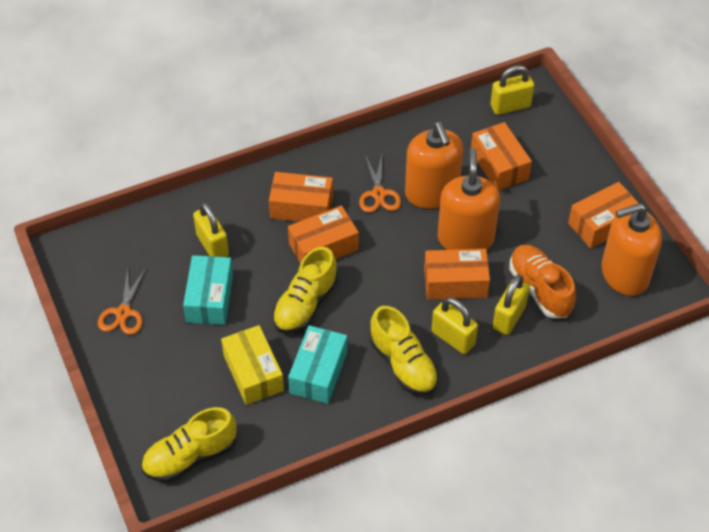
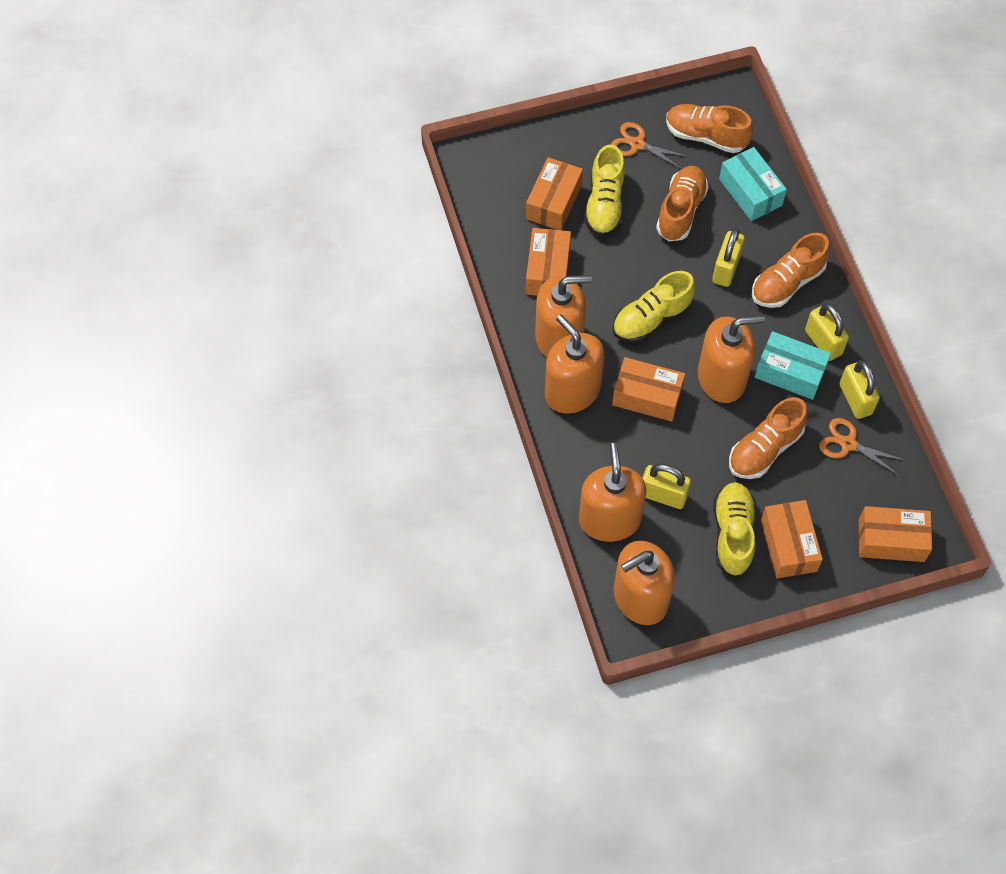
orange shoe: 1 -> 4
orange soap dispenser: 3 -> 5
yellow box: 1 -> 0

